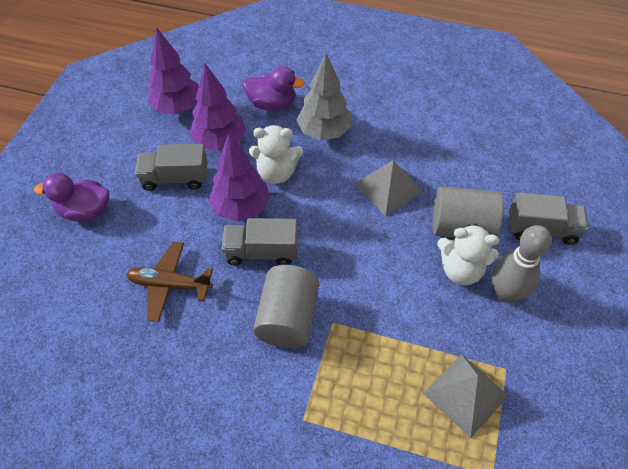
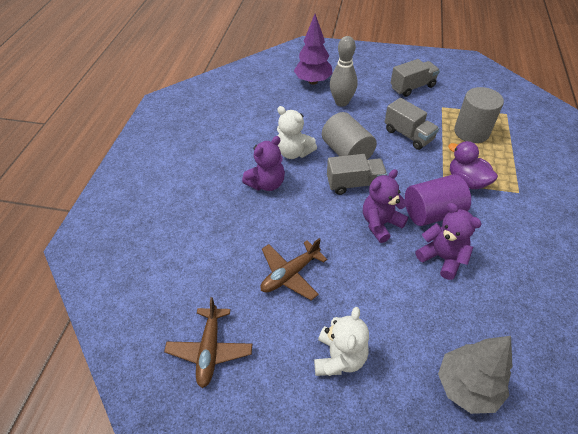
brown plane: 1 -> 2
grey pyramid: 2 -> 0
purple cylinder: 0 -> 1
purple duck: 2 -> 1
purple teddy bear: 0 -> 3
purple tree: 3 -> 1

